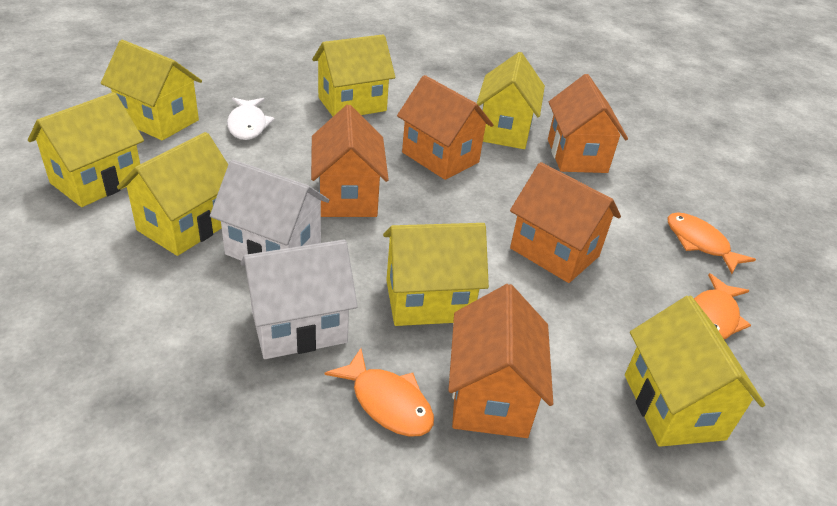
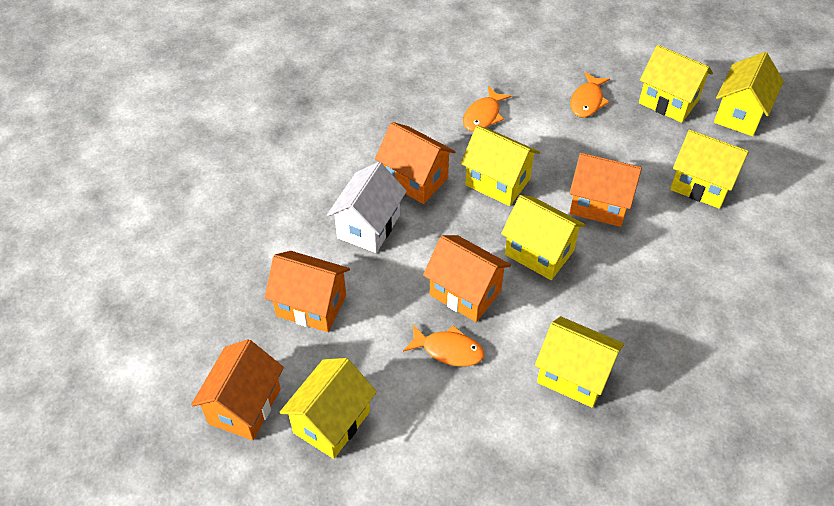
white fish: 1 -> 0
white house: 2 -> 1

